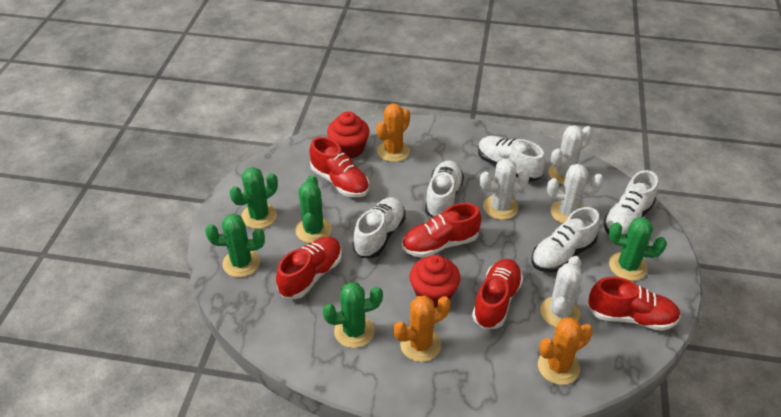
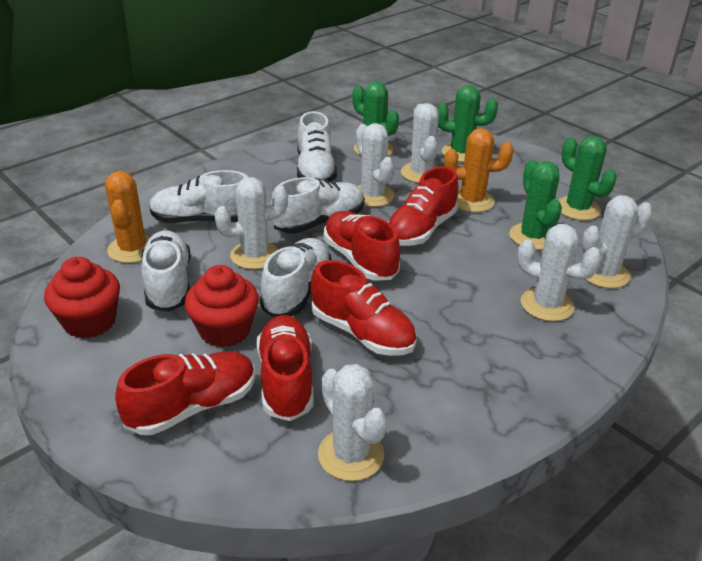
green cactus: 5 -> 4
orange cactus: 3 -> 2
white cactus: 4 -> 6

